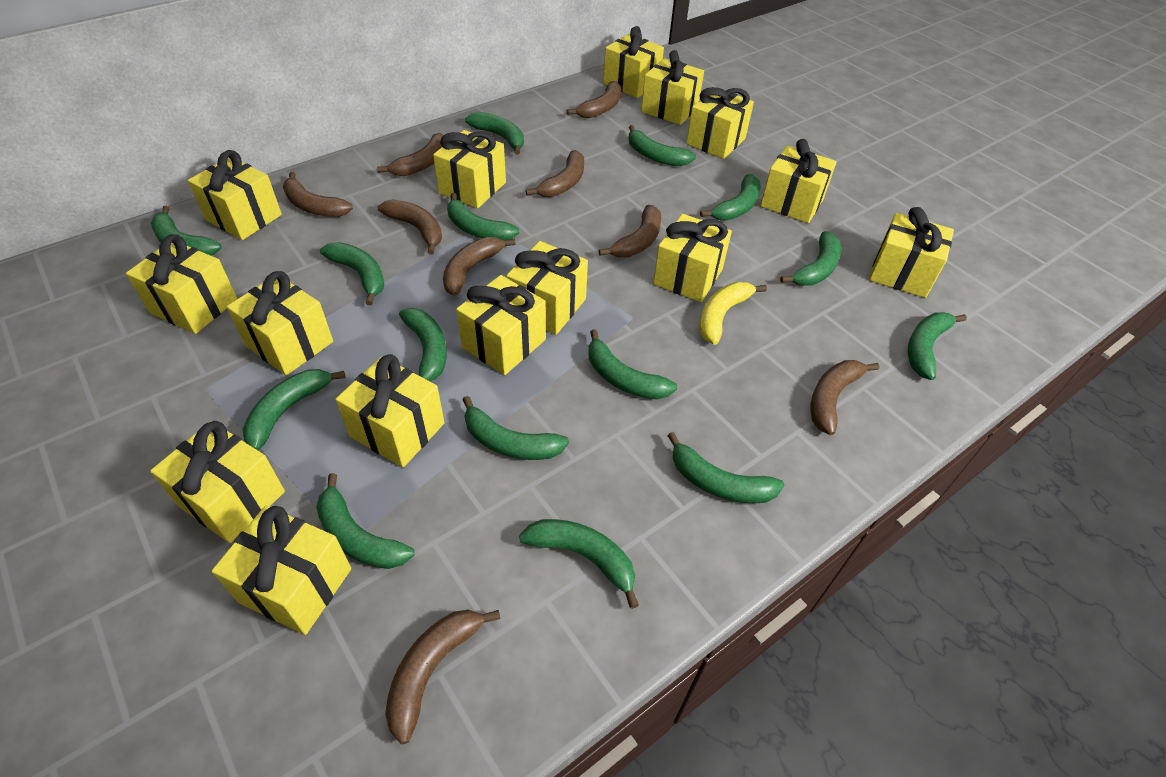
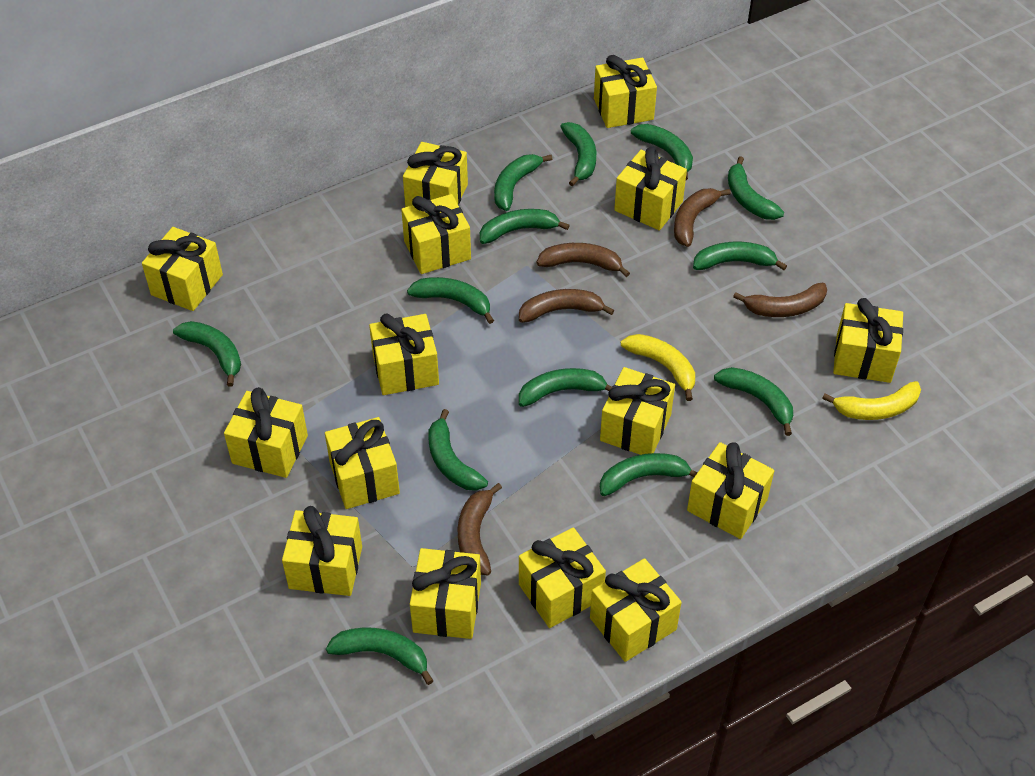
brown banana: 9 -> 5
green banana: 15 -> 13
yellow banana: 1 -> 2

